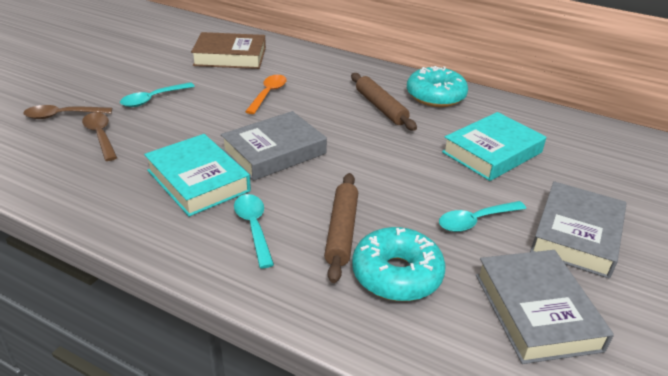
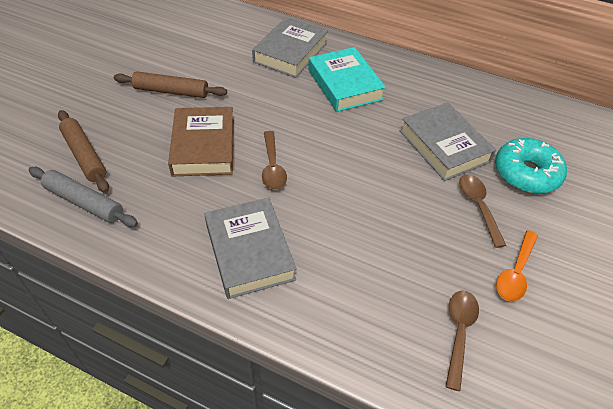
brown spoon: 2 -> 3
grey rolling pin: 0 -> 1
turquoise book: 2 -> 1
turquoise donut: 2 -> 1
turquoise spoon: 3 -> 0

